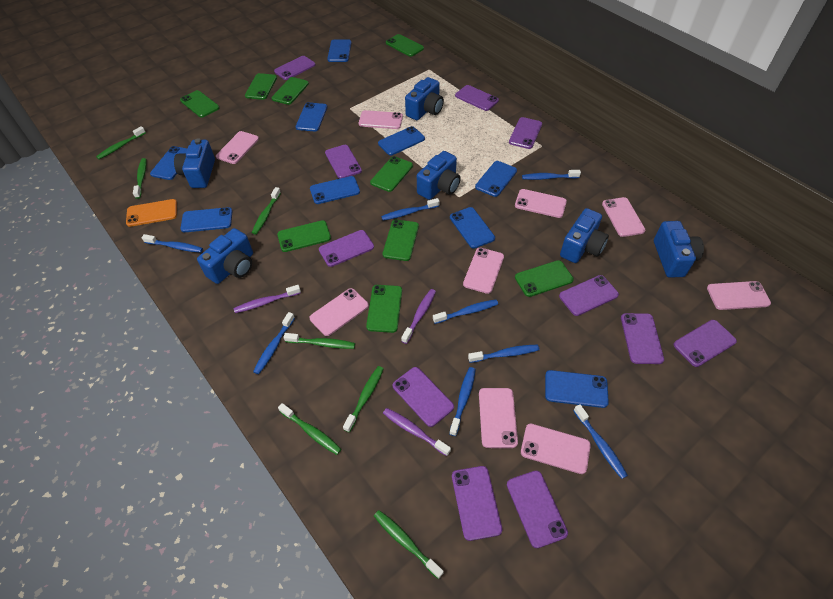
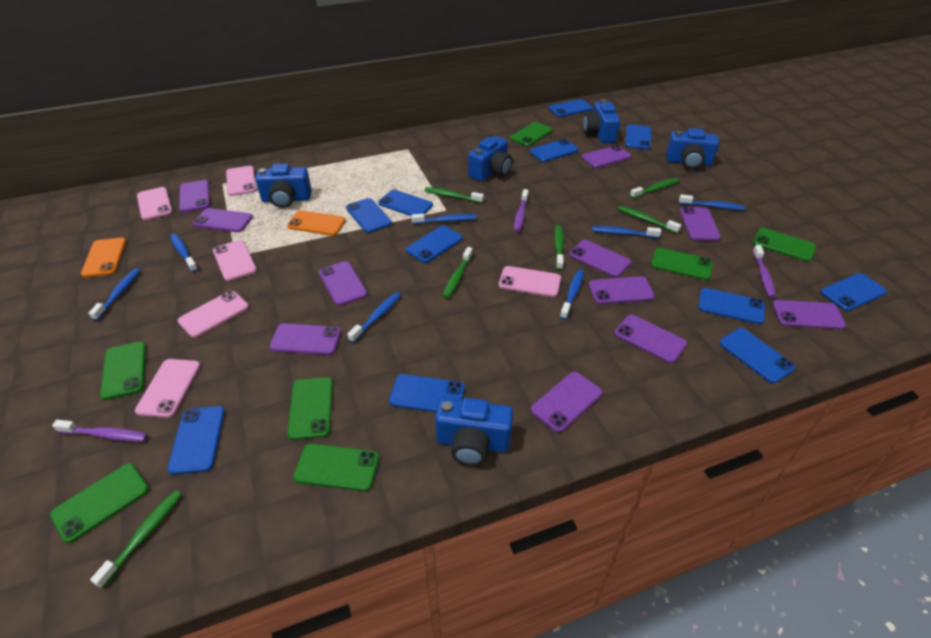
blue camera: 6 -> 5
blue phone: 9 -> 11
blue toothbrush: 8 -> 7
green phone: 9 -> 7
green toothbrush: 7 -> 6
orange phone: 1 -> 2
pink phone: 9 -> 6

